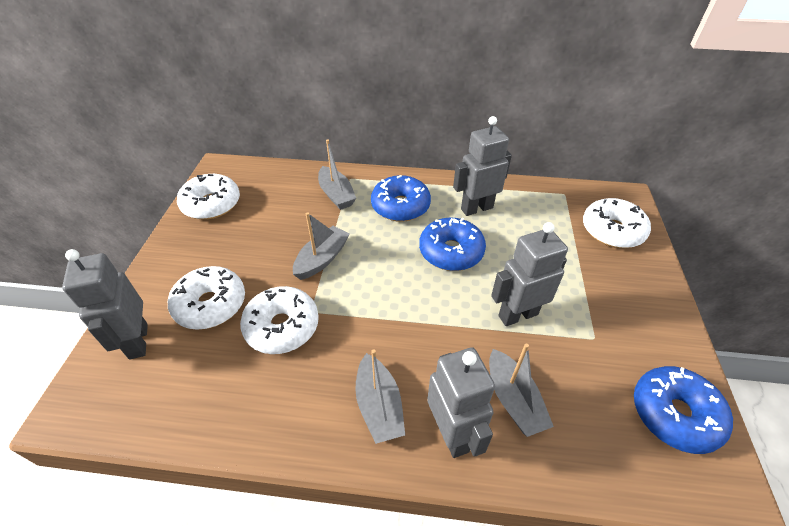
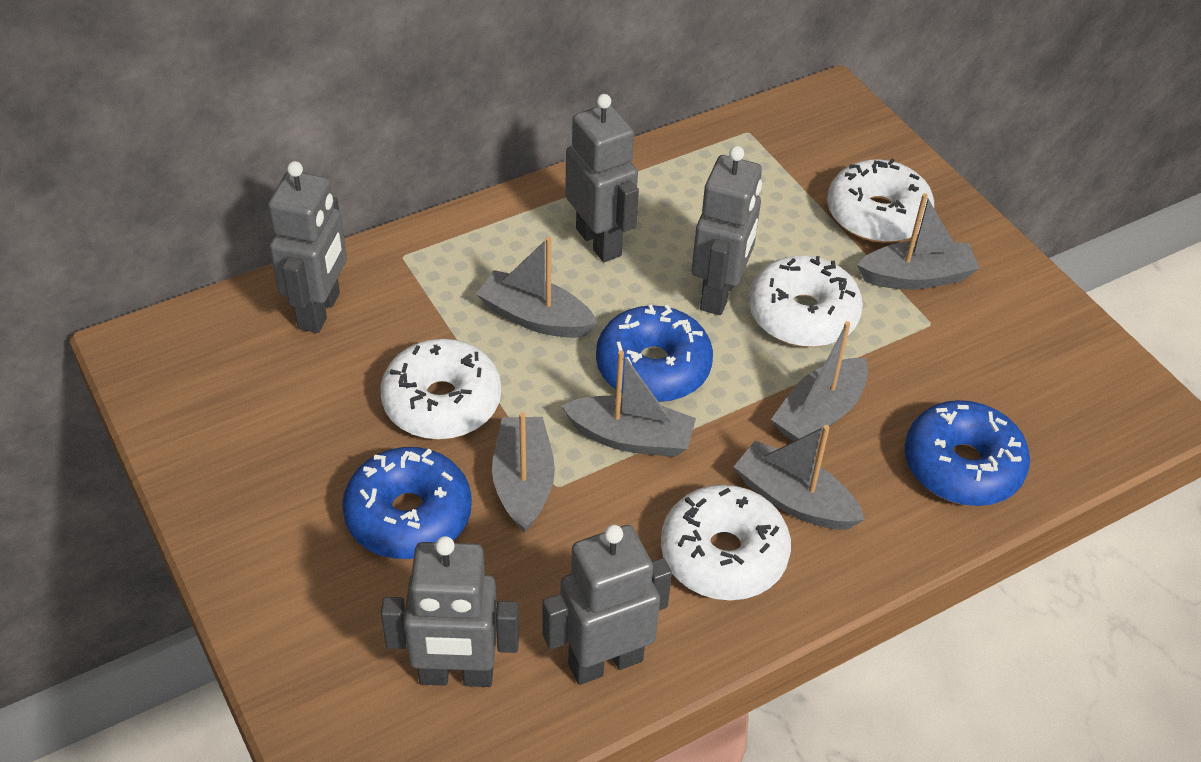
grey boat: 4 -> 6
grey robot: 4 -> 5

